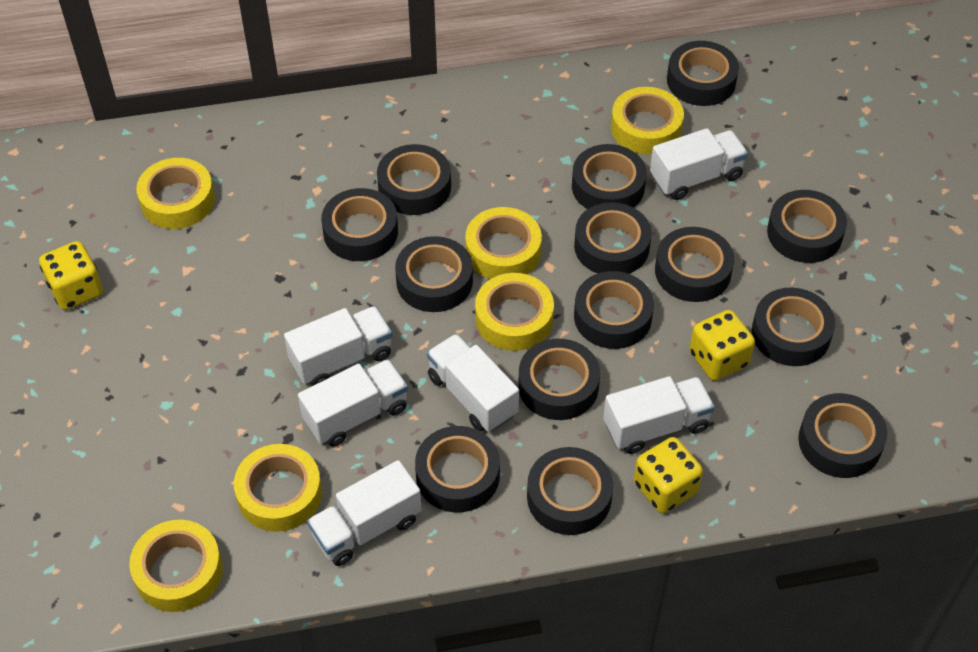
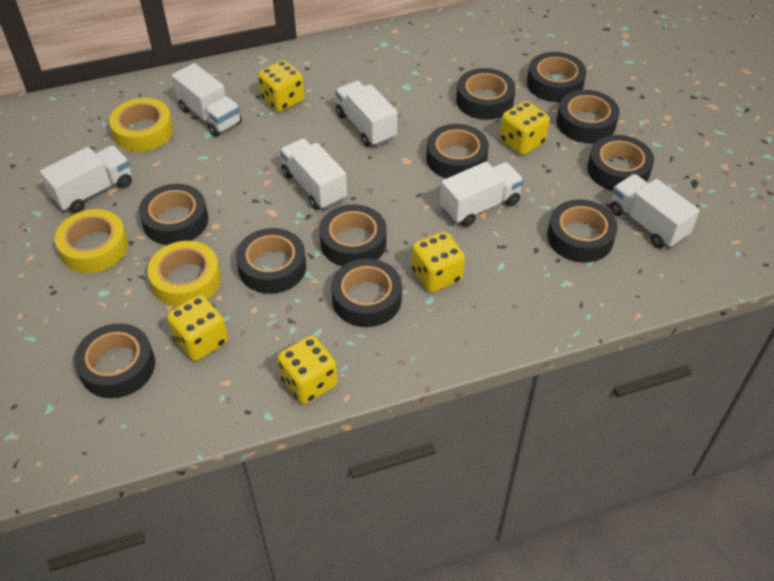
black tape: 14 -> 11
yellow dice: 3 -> 5
yellow tape: 6 -> 3

